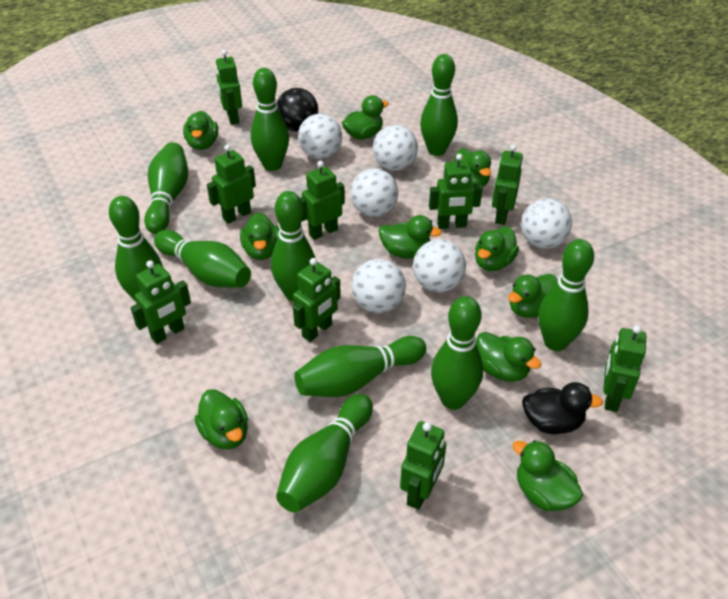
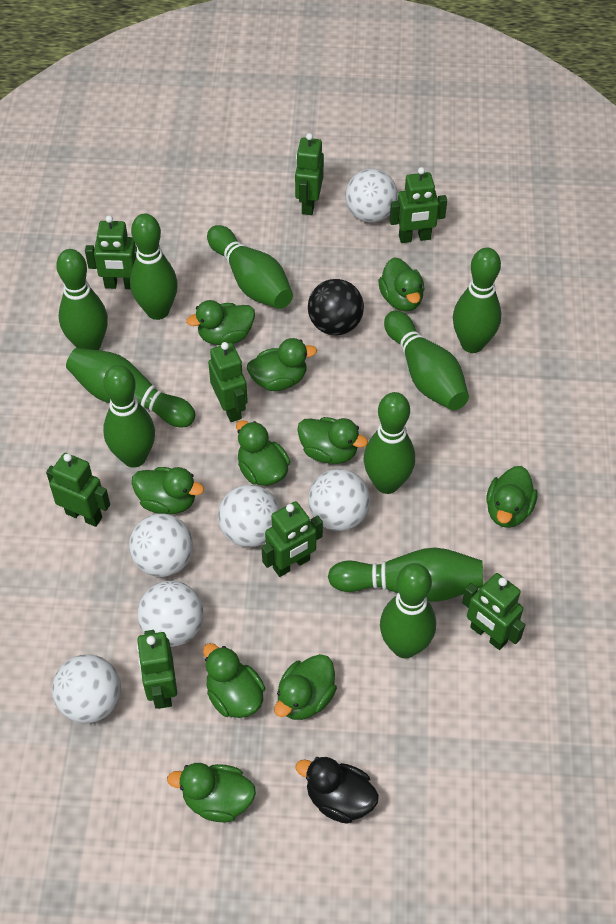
green robot: 9 -> 8

